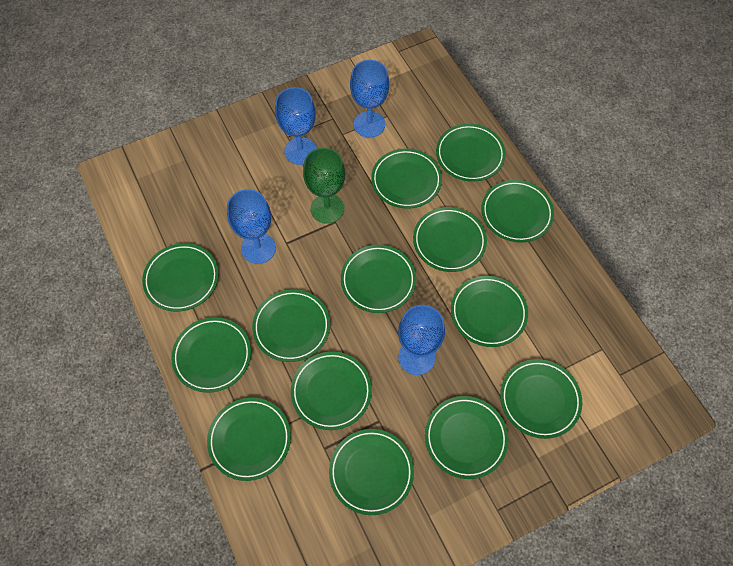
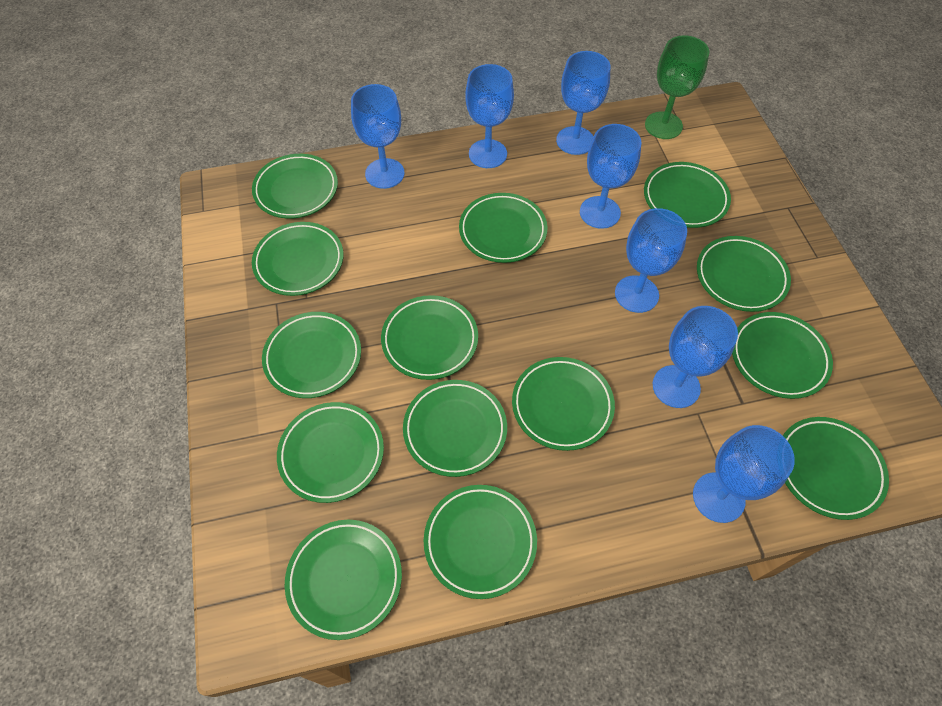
blue goblet: 4 -> 7

